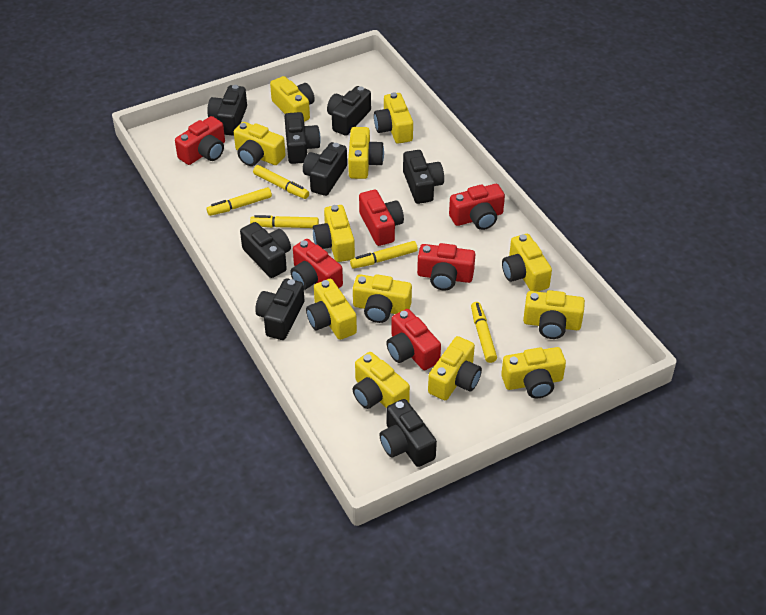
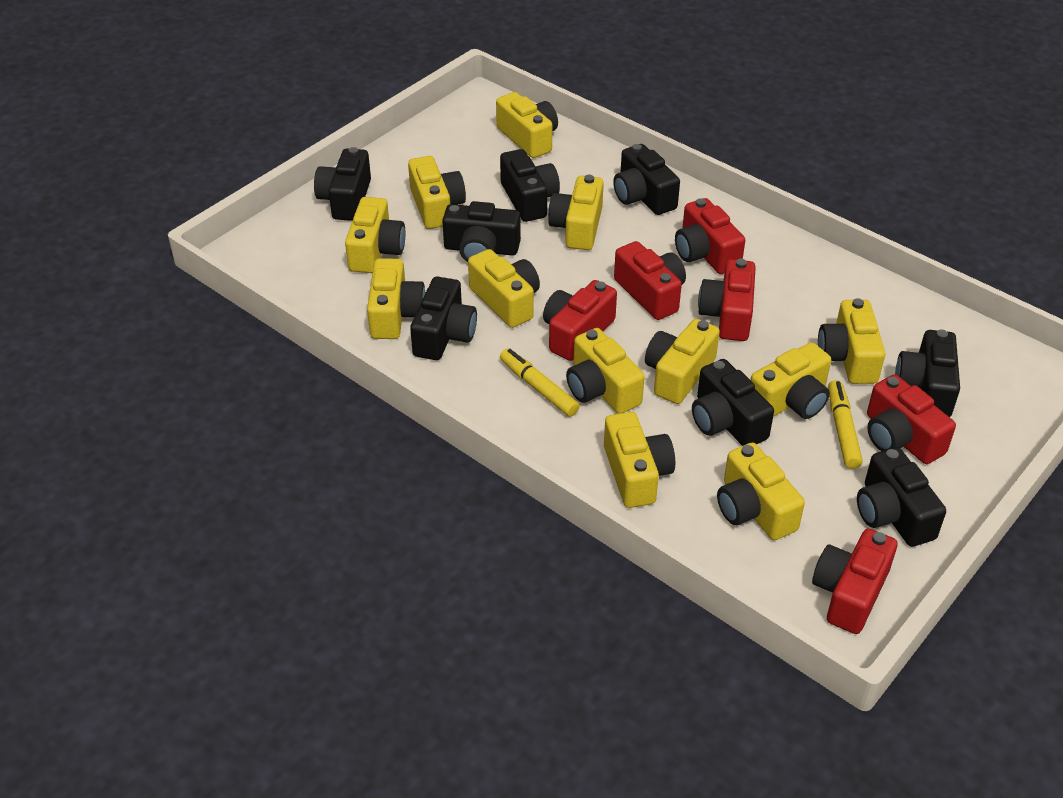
yellow marker: 5 -> 2

